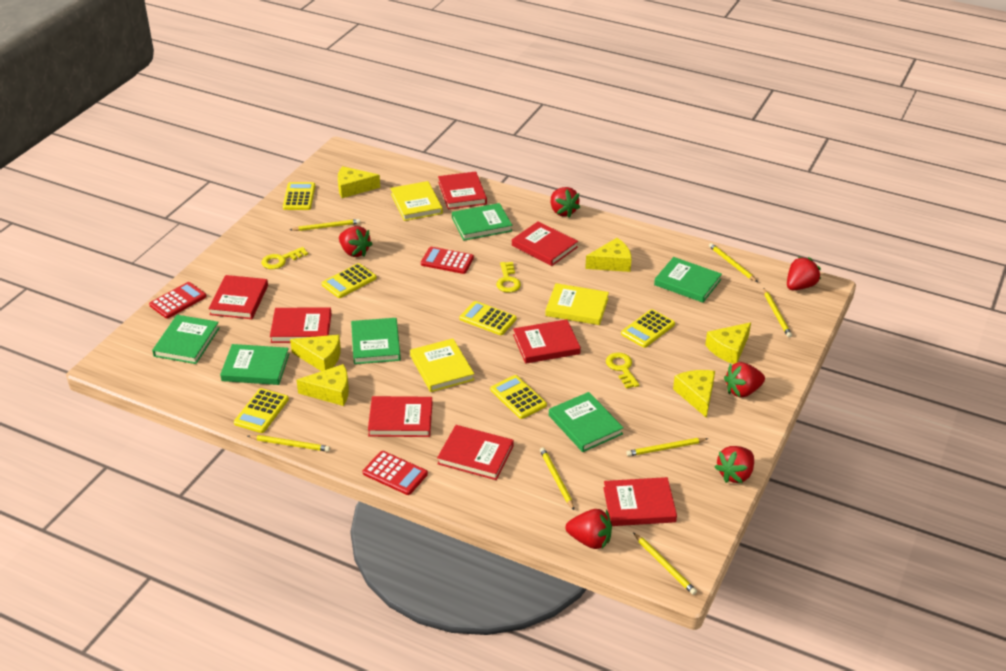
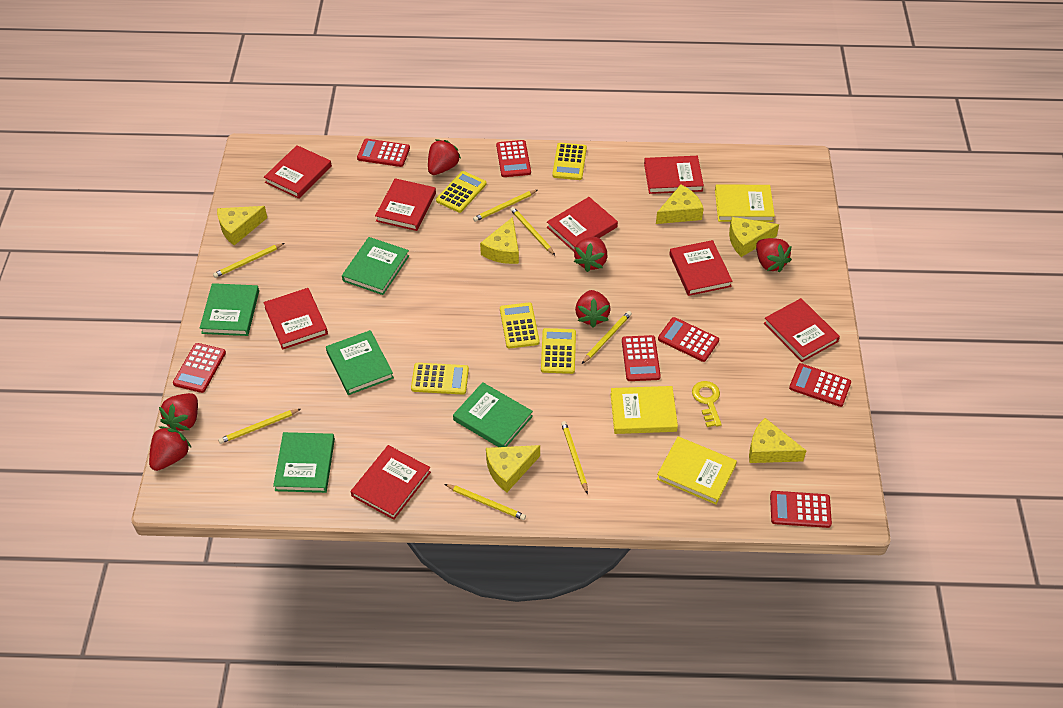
green book: 6 -> 5
red calculator: 3 -> 7
yellow calculator: 6 -> 5
yellow key: 3 -> 1

